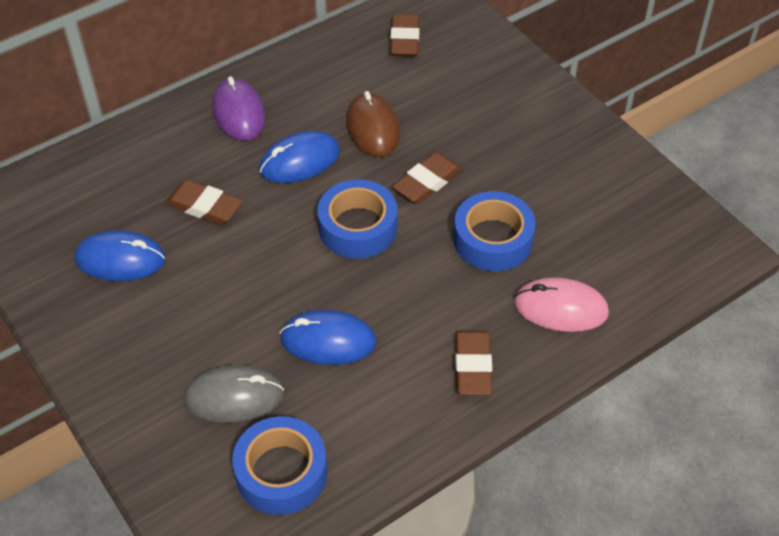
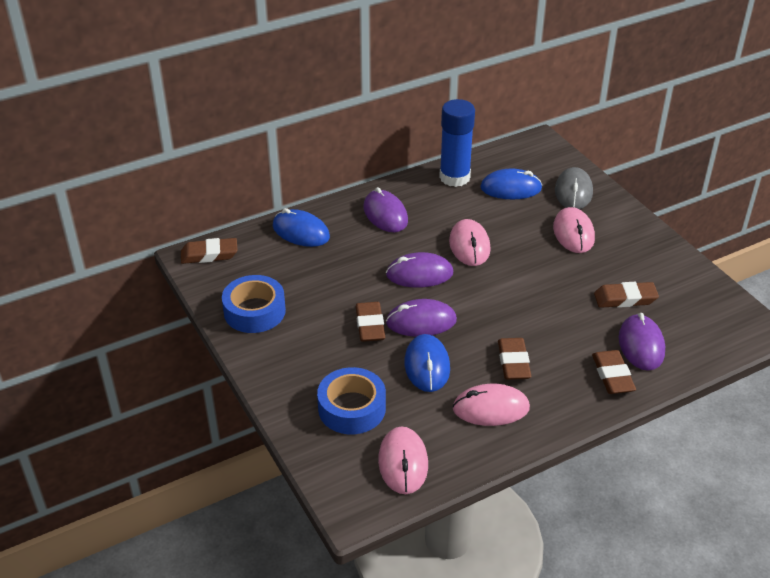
blue glue stick: 0 -> 1
blue tape: 3 -> 2
brown eraser: 4 -> 5
brown mouse: 1 -> 0
pink mouse: 1 -> 4
purple mouse: 1 -> 4

